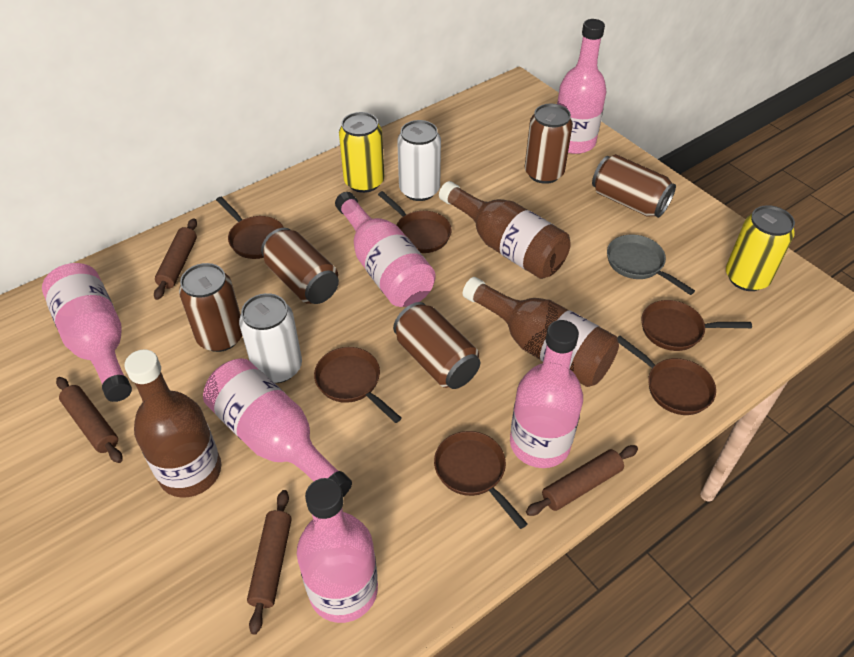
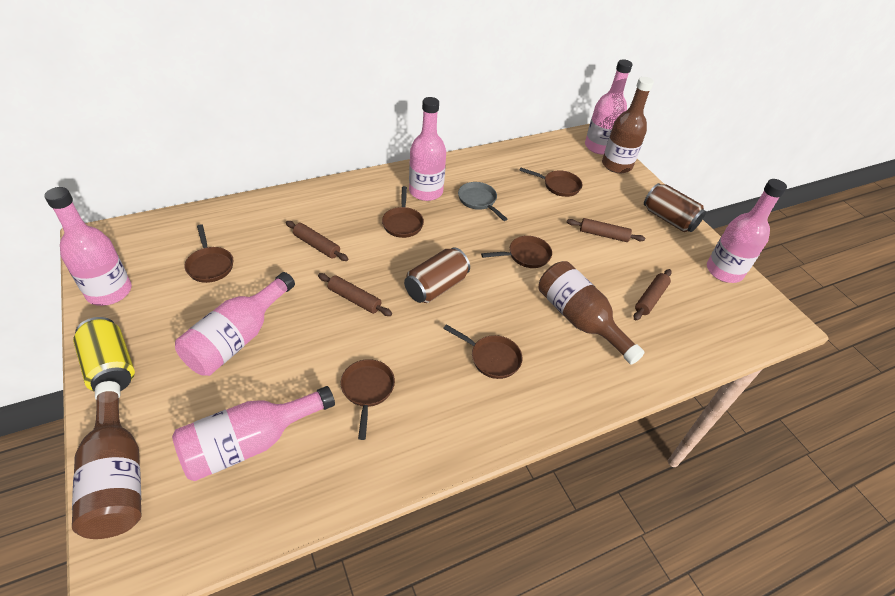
brown can: 5 -> 2
white can: 2 -> 0
yellow can: 2 -> 1

